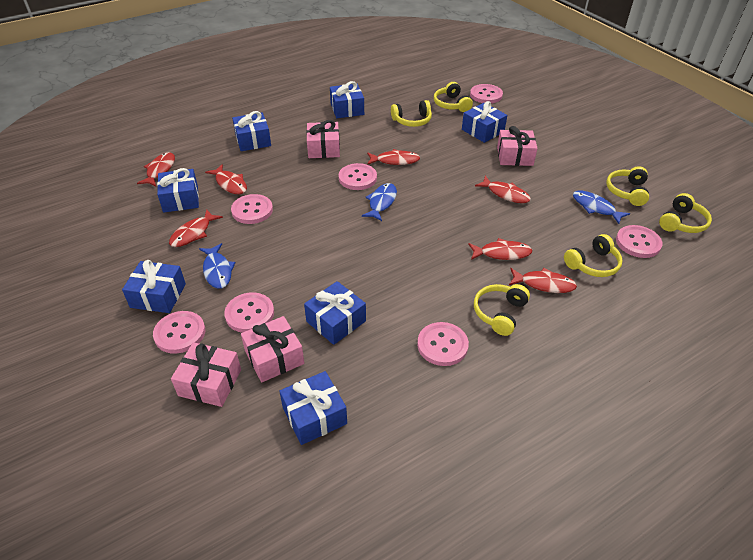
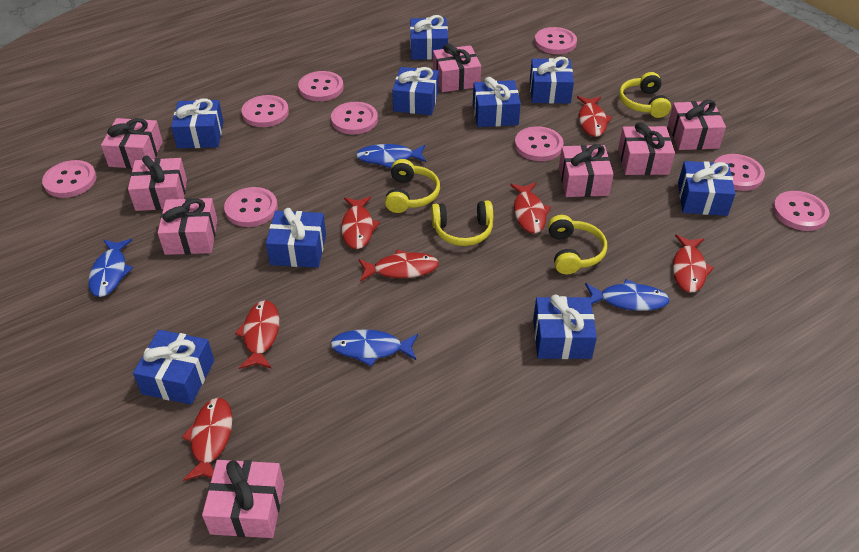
blue fish: 3 -> 4
blue gift: 7 -> 9
pink button: 7 -> 9
pink gift: 4 -> 8
yellow headphones: 6 -> 4

